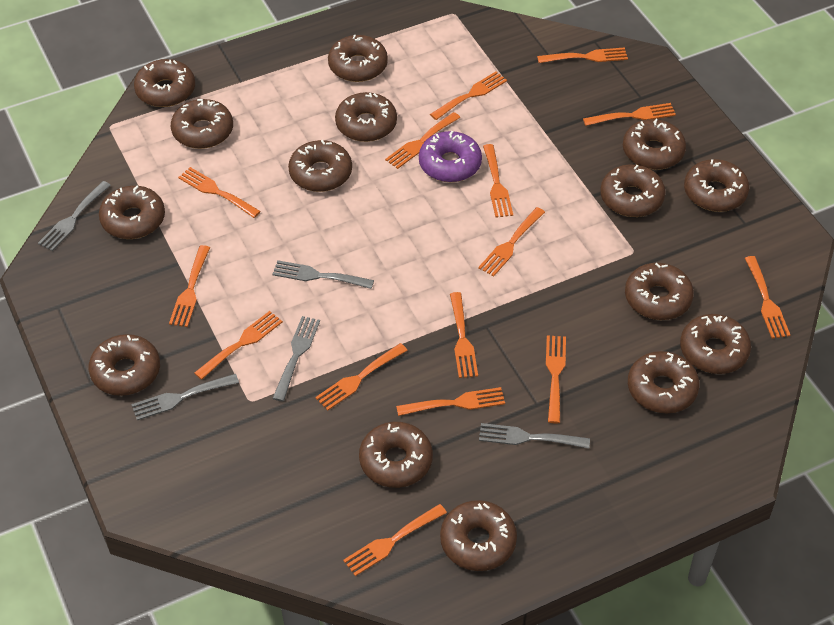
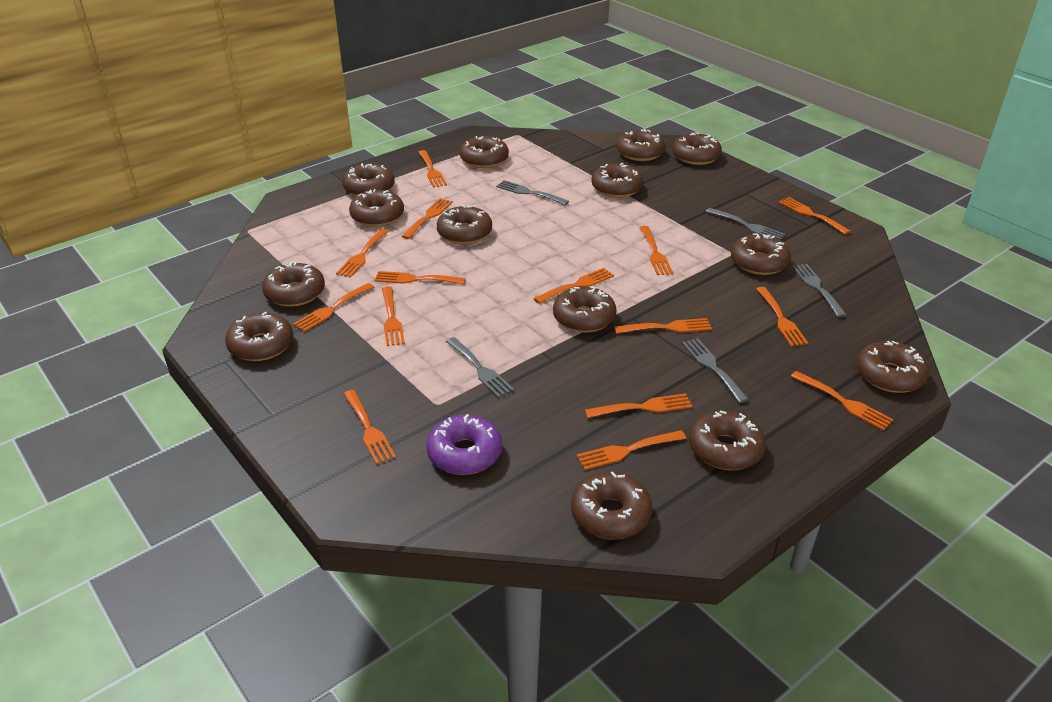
brown donut: 15 -> 14

